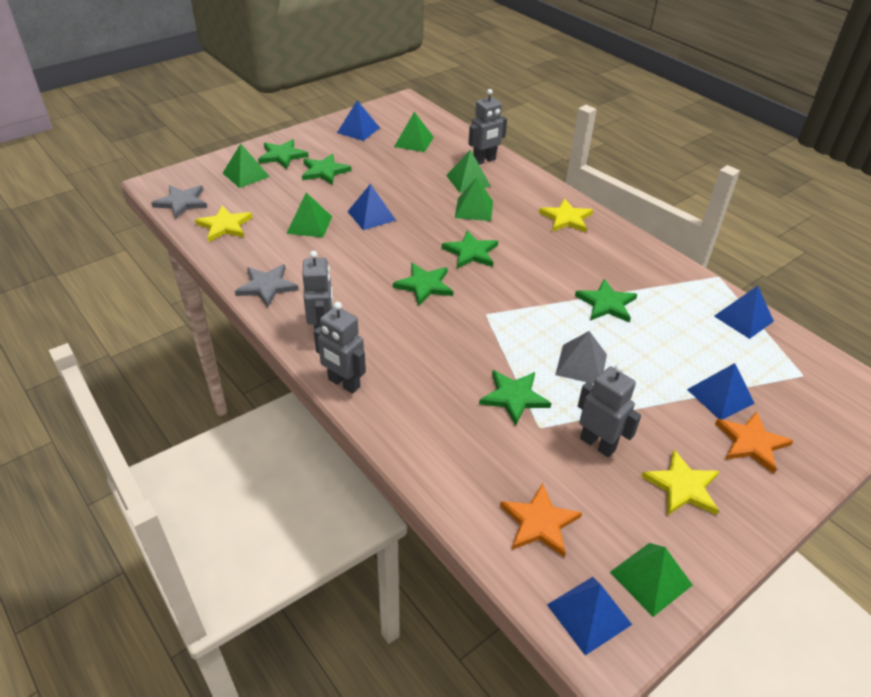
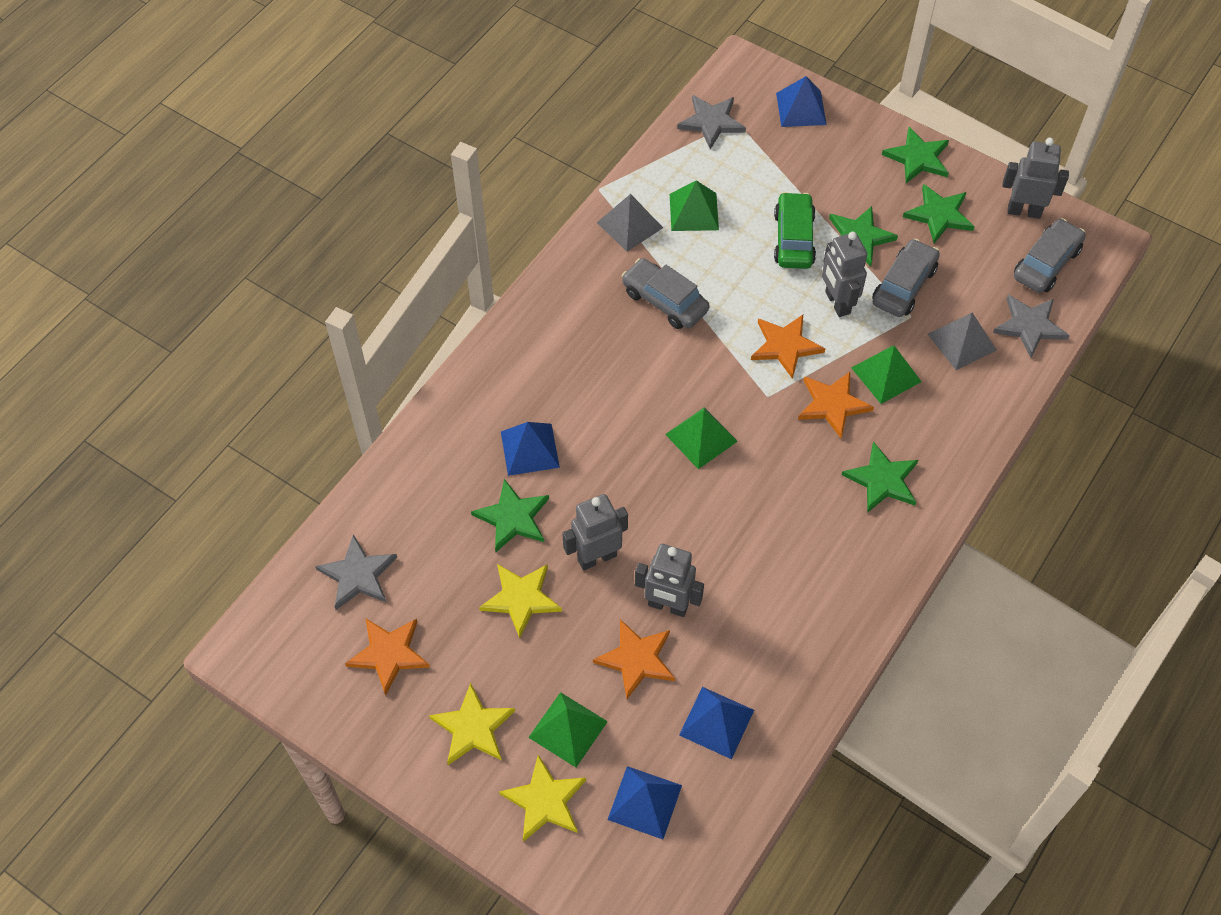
blue pyramid: 5 -> 4
green car: 0 -> 1
green pyramid: 6 -> 4
green star: 6 -> 5
grey car: 0 -> 3
grey pyramid: 1 -> 2
grey star: 2 -> 3
orange star: 2 -> 4

